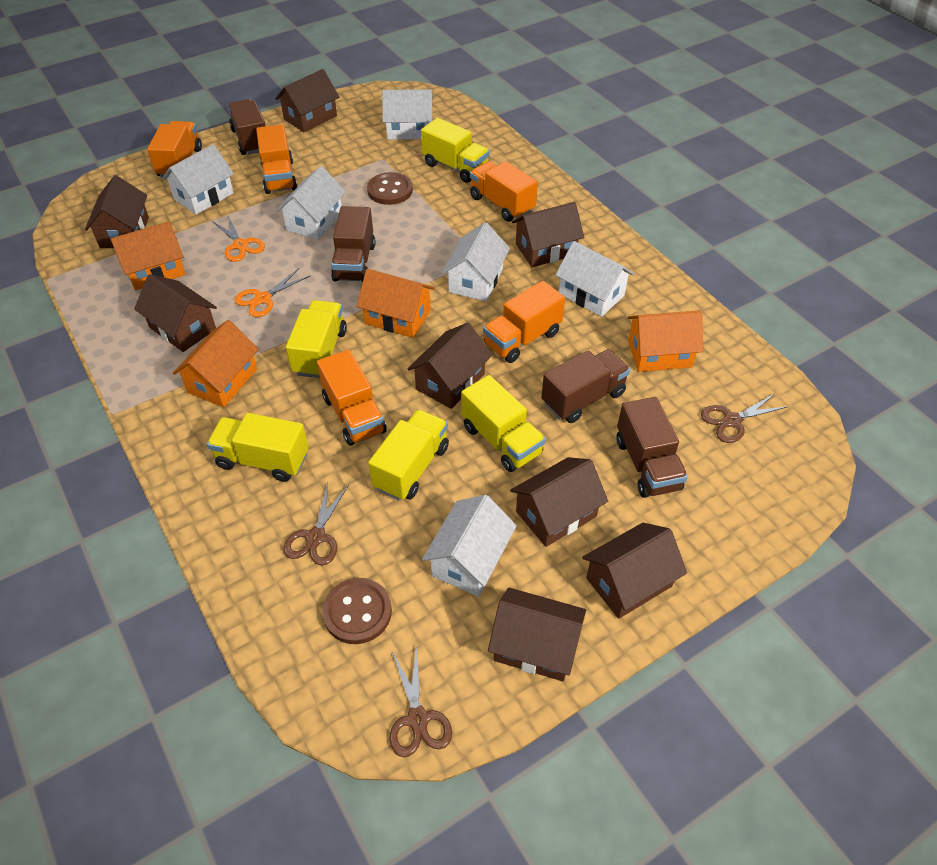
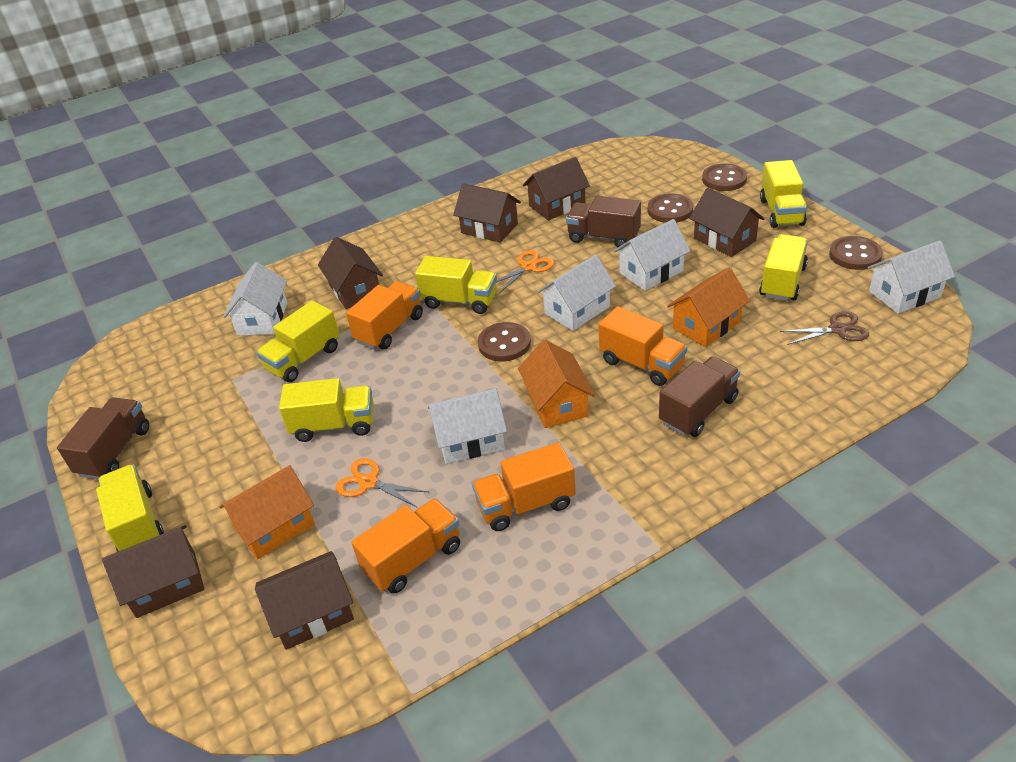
brown button: 2 -> 4
brown house: 8 -> 6
brown scissors: 3 -> 1
brown truck: 4 -> 3
orange house: 4 -> 3
orange truck: 5 -> 4
white house: 6 -> 5
yellow truck: 5 -> 6

